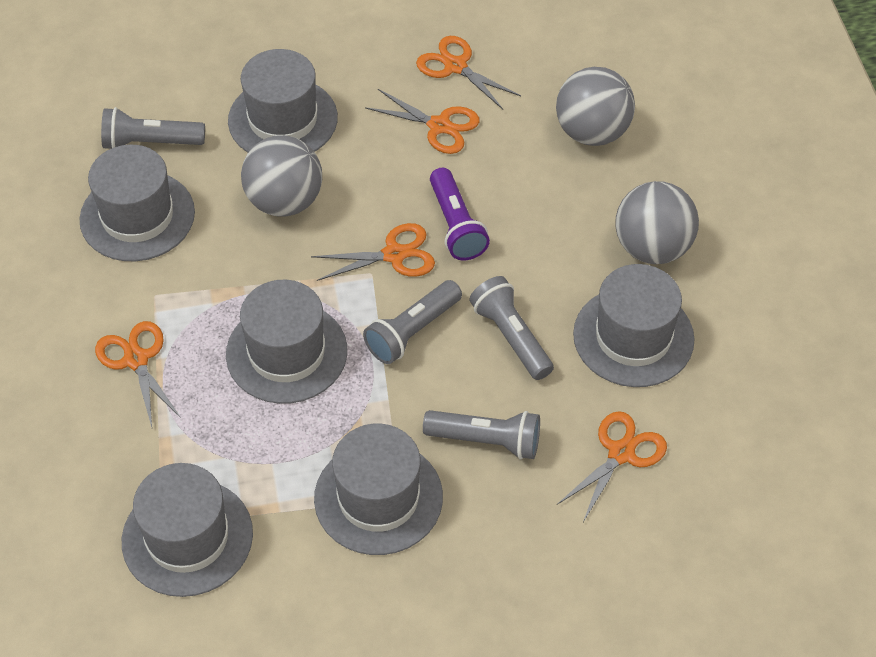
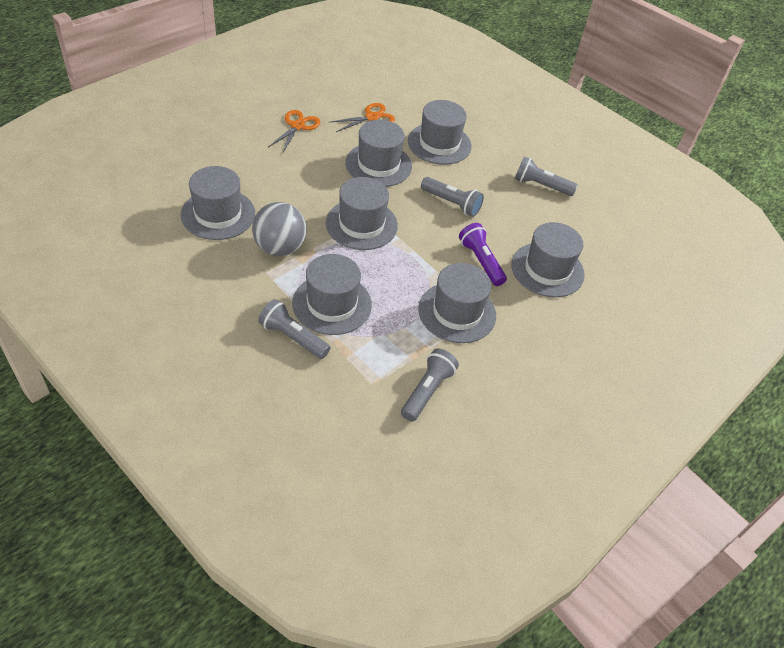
grey ball: 3 -> 1
grey hat: 6 -> 7
orange scissors: 5 -> 2

